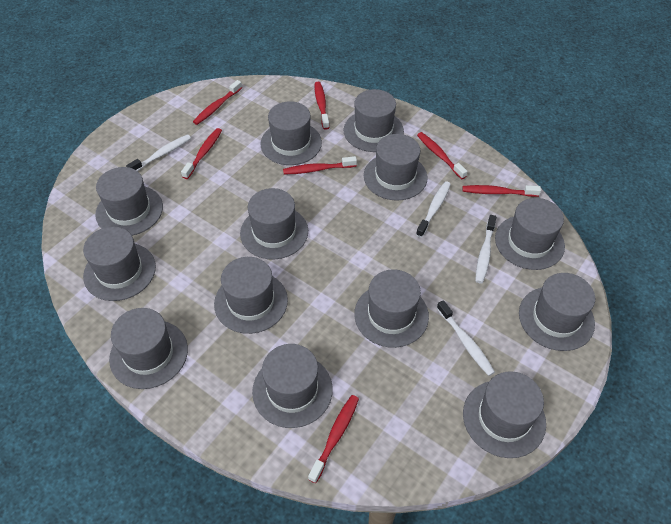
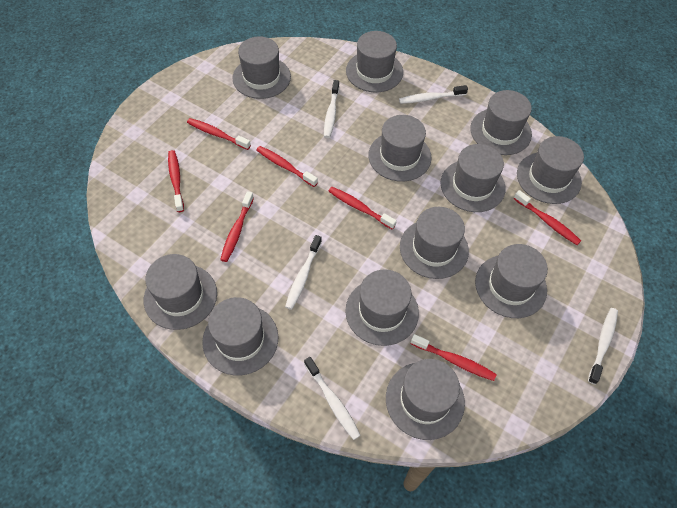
grey hat: 13 -> 12
white toothbrush: 4 -> 5

